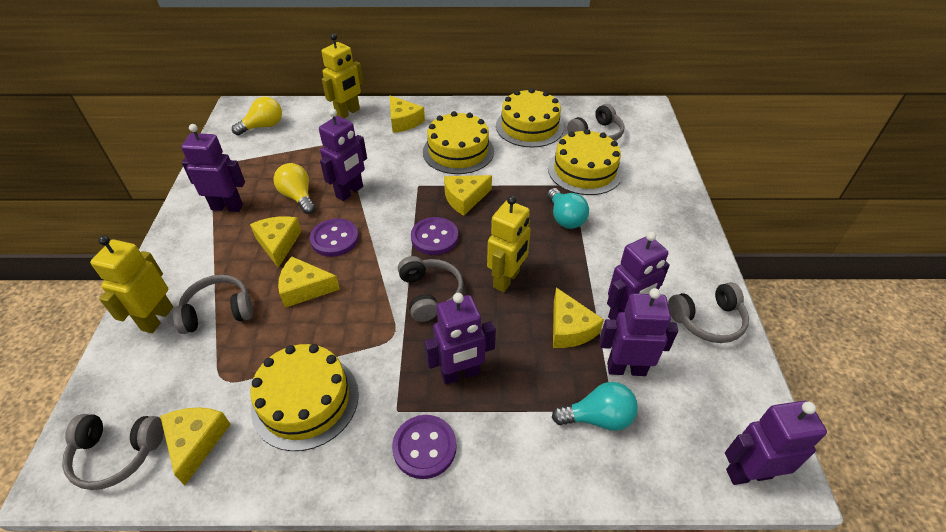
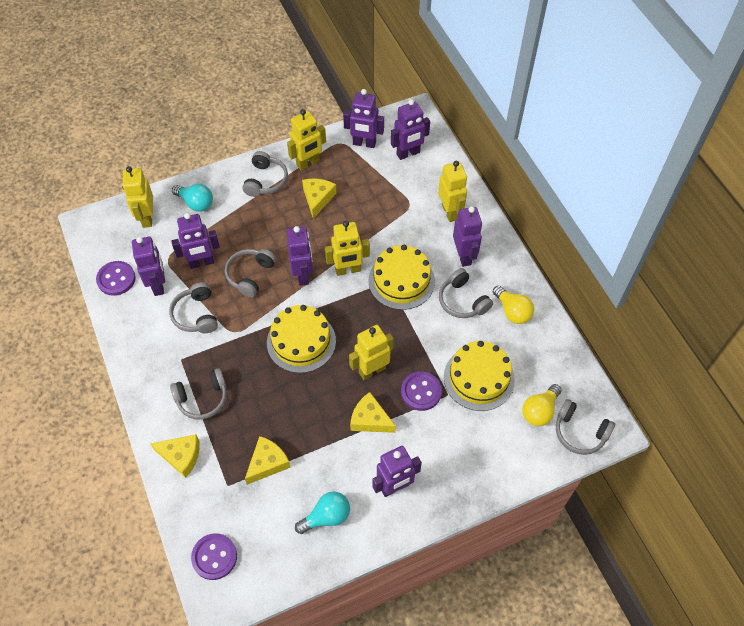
grey headphones: 5 -> 6
purple robot: 6 -> 7
yellow cake: 4 -> 3
yellow cheese: 6 -> 4
yellow robot: 3 -> 5

